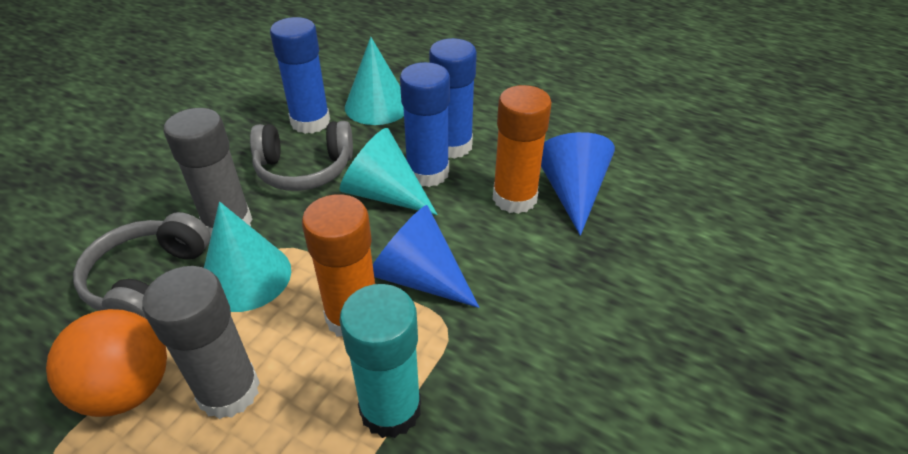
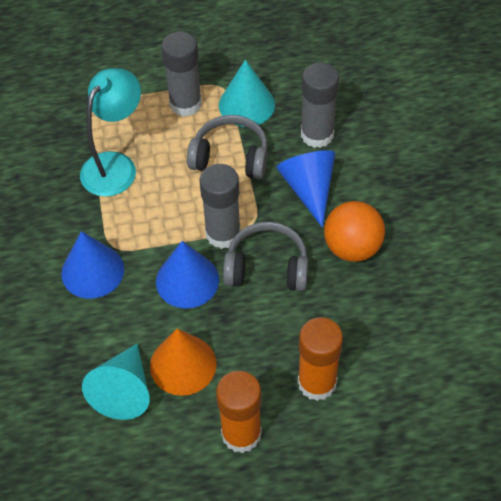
blue cone: 2 -> 3
blue glue stick: 3 -> 0
grey glue stick: 2 -> 3
orange cone: 0 -> 1
turquoise cone: 3 -> 2
turquoise glue stick: 1 -> 0
turquoise lamp: 0 -> 1

